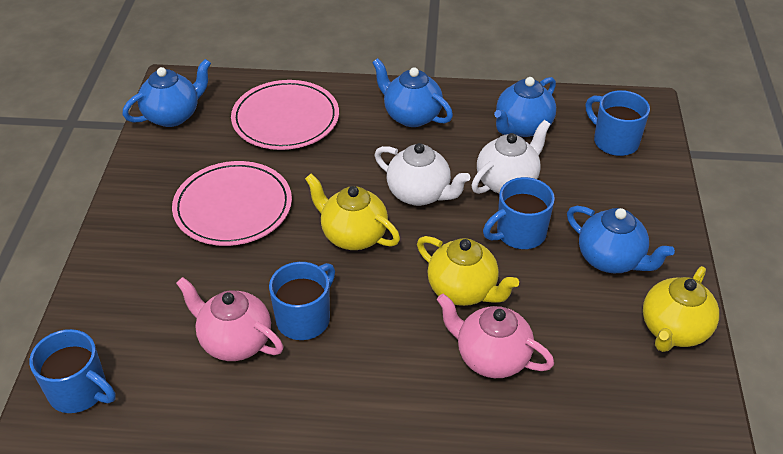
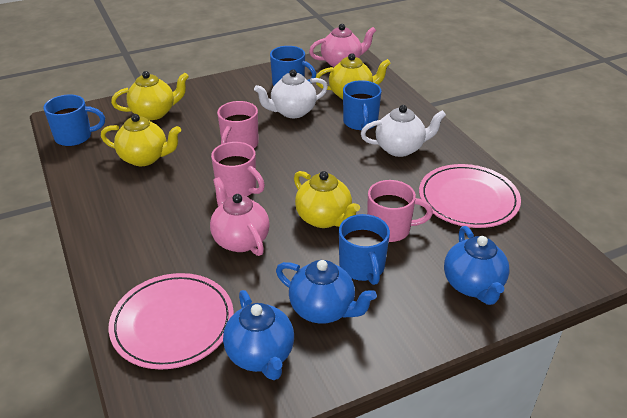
blue teapot: 4 -> 3
pink mug: 0 -> 3
yellow teapot: 3 -> 4

